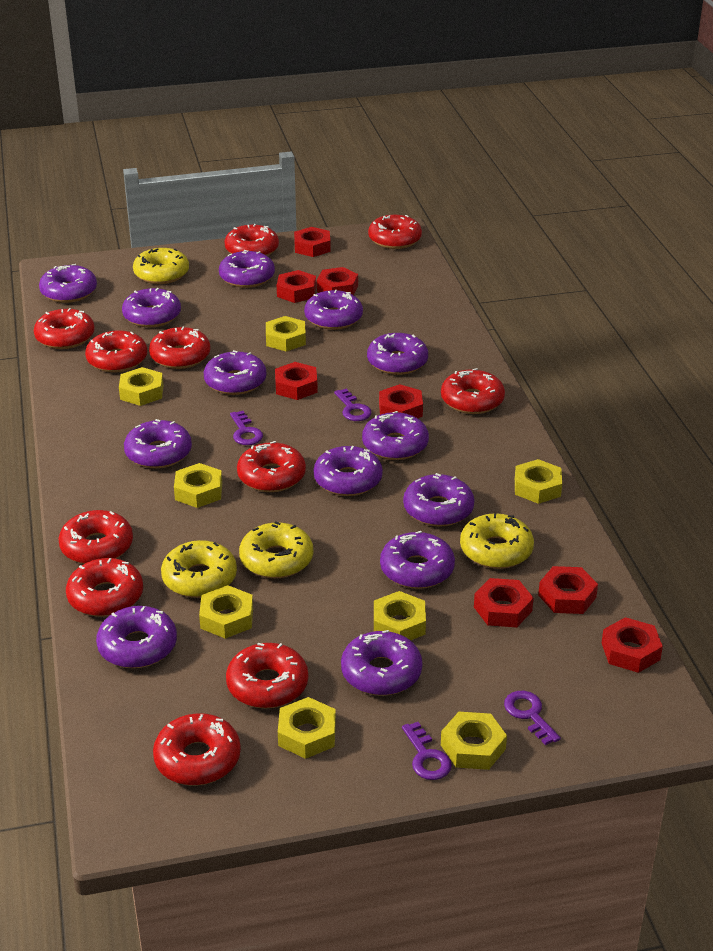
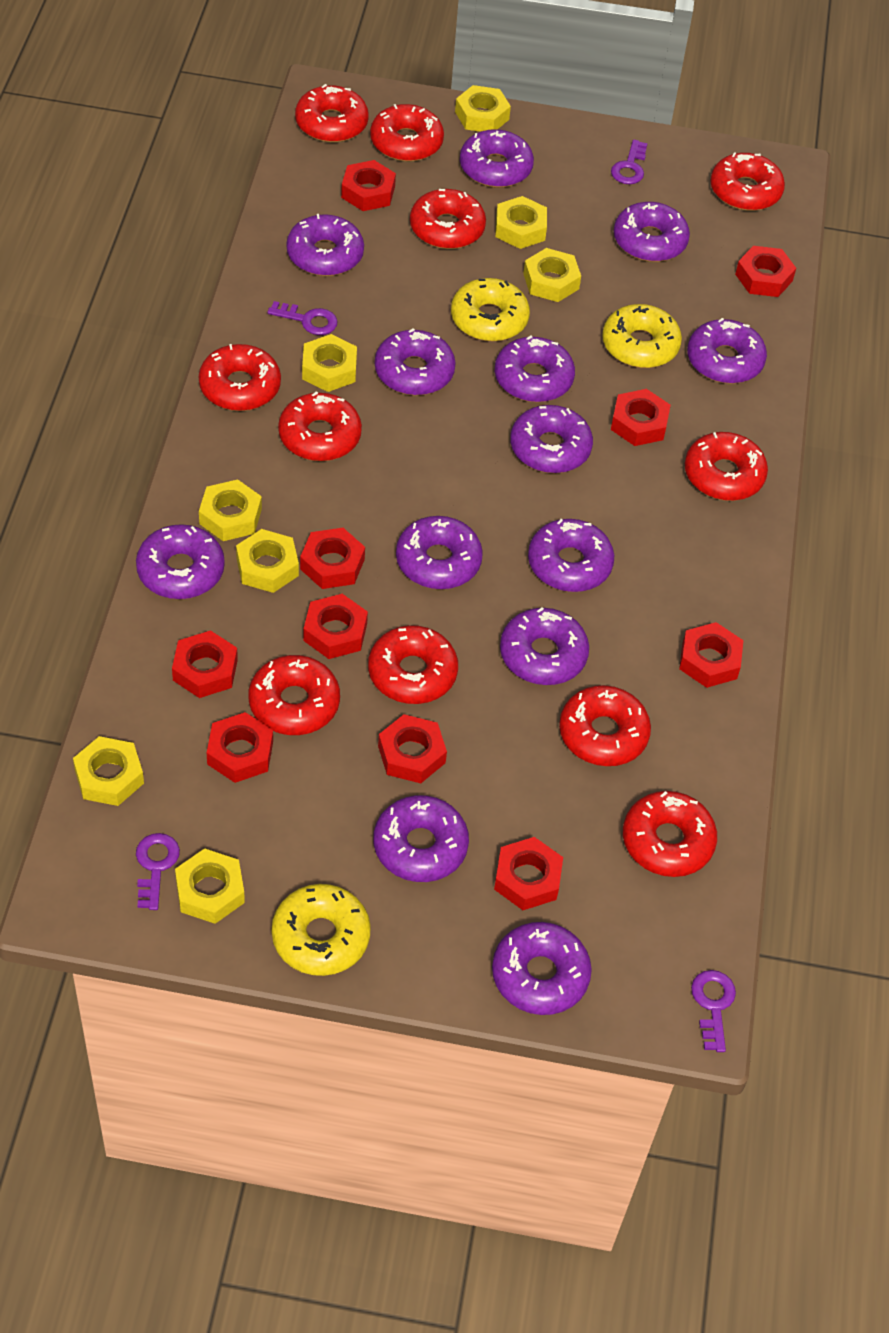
red nut: 8 -> 10
yellow donut: 4 -> 3

